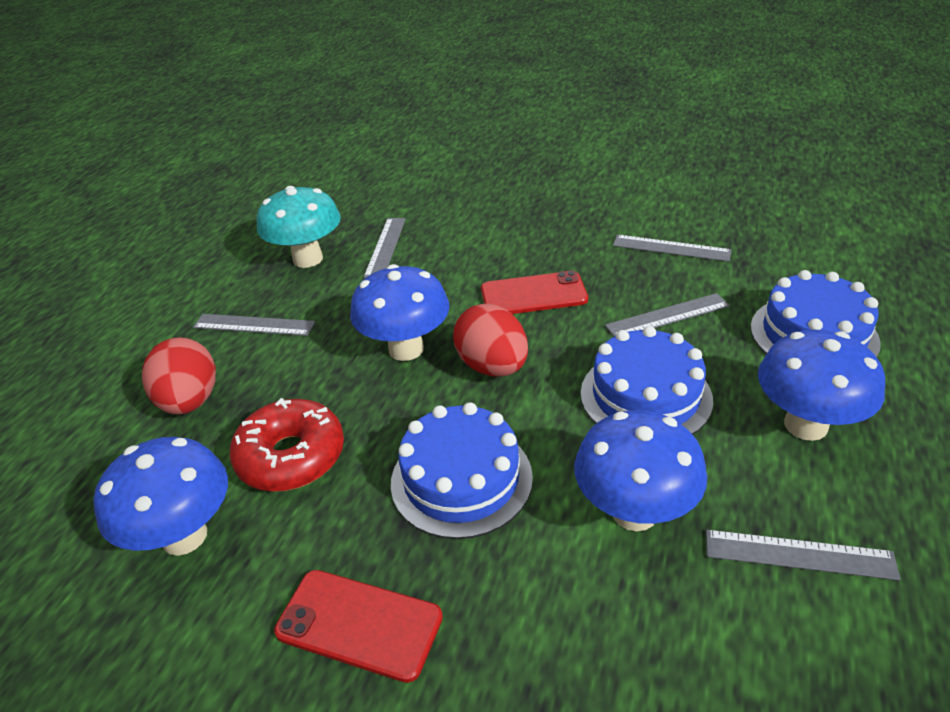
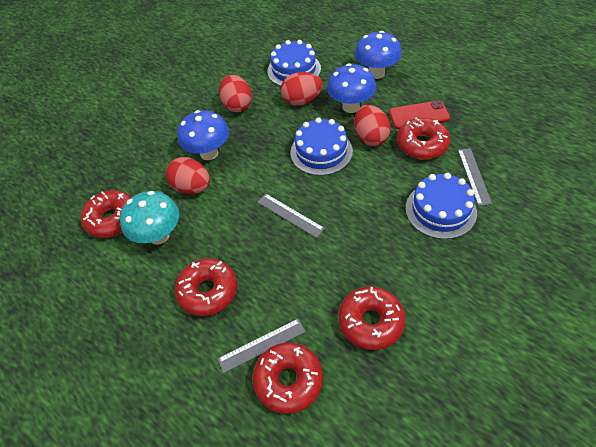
blue mushroom: 4 -> 3
grey ruler: 5 -> 3
red donut: 1 -> 5
red egg: 2 -> 4
red phone: 2 -> 1

